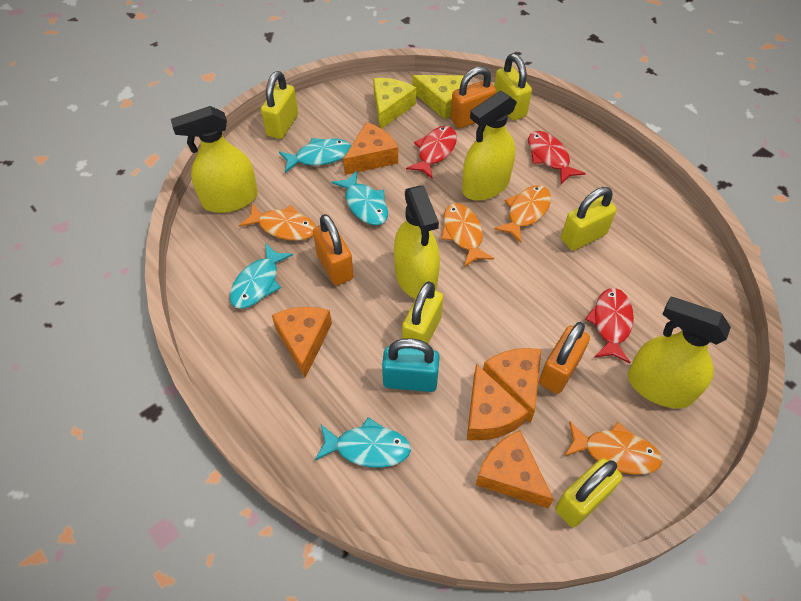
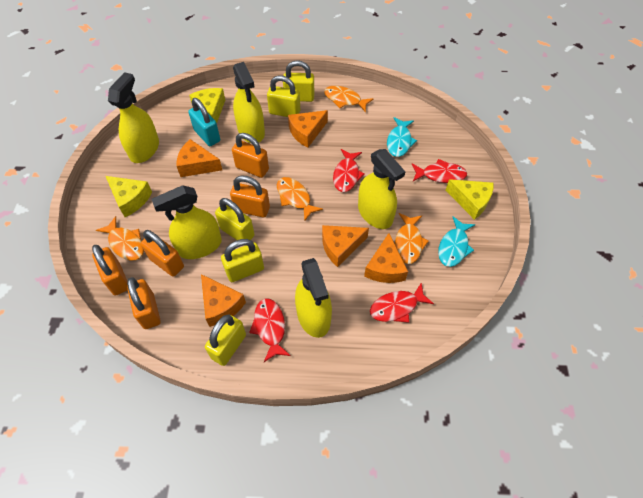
orange padlock: 3 -> 5
red fish: 3 -> 4
turquoise fish: 4 -> 2
yellow cheese: 2 -> 3
yellow spray bottle: 4 -> 5

